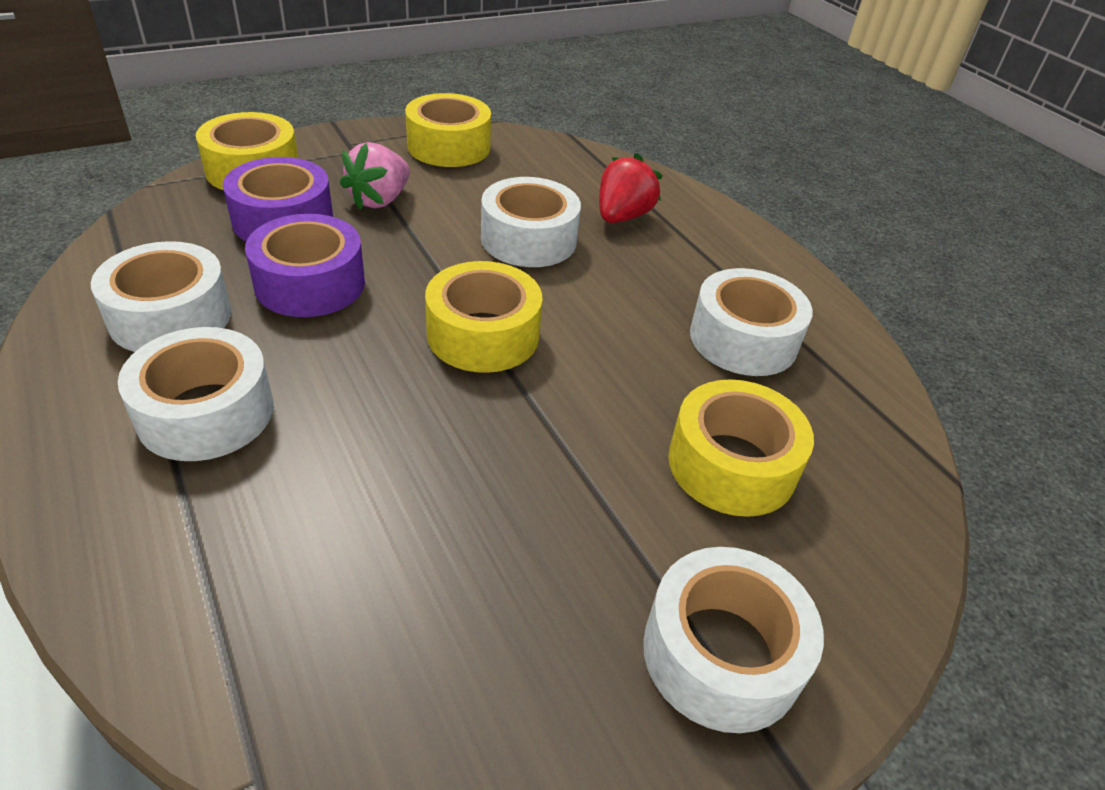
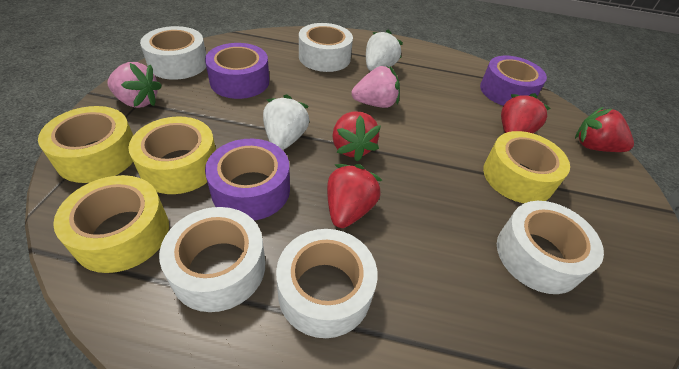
pink strawberry: 1 -> 2
purple tape: 2 -> 3
red strawberry: 1 -> 4
white strawberry: 0 -> 2

